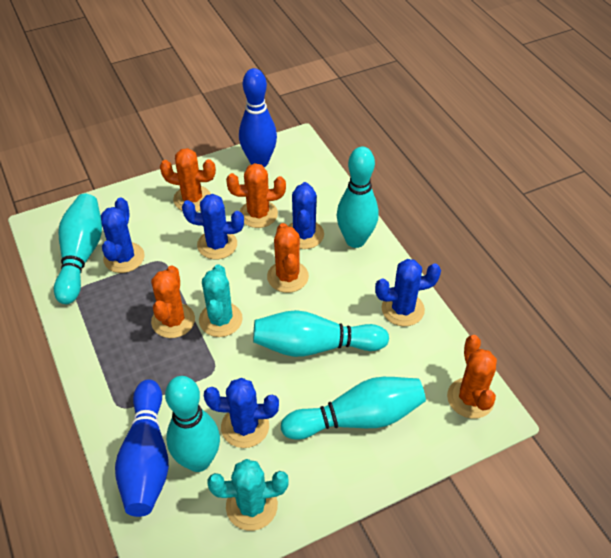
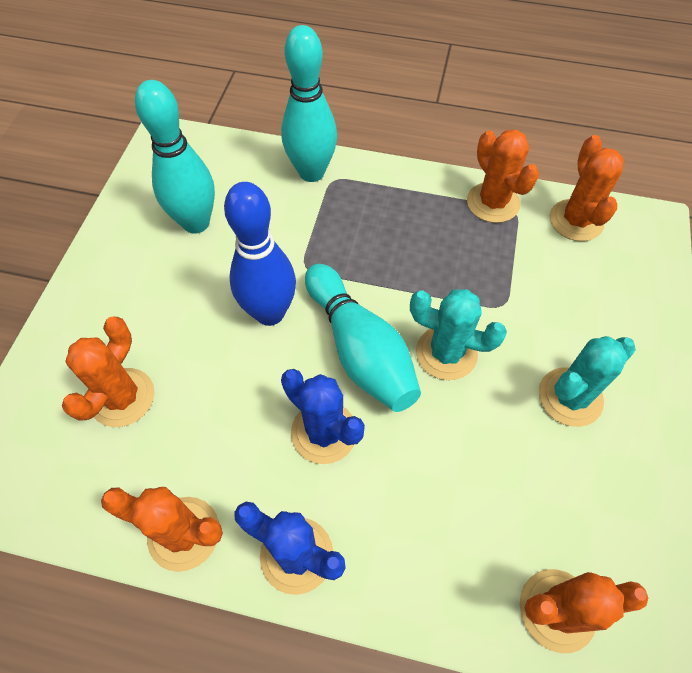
blue bowling pin: 2 -> 1
blue cactus: 5 -> 2
turquoise bowling pin: 5 -> 3

